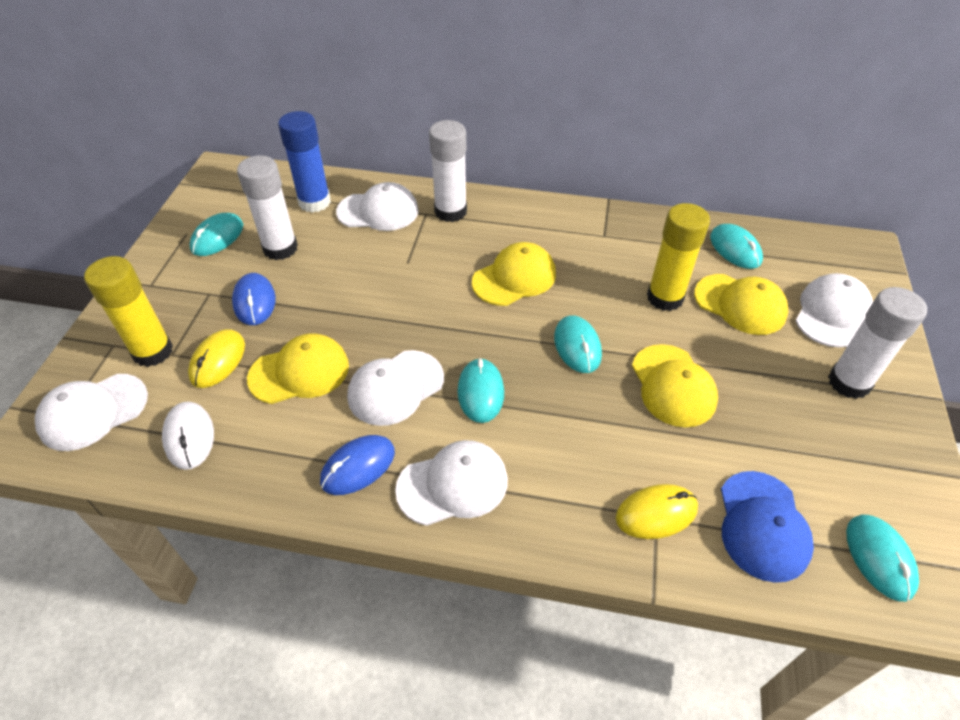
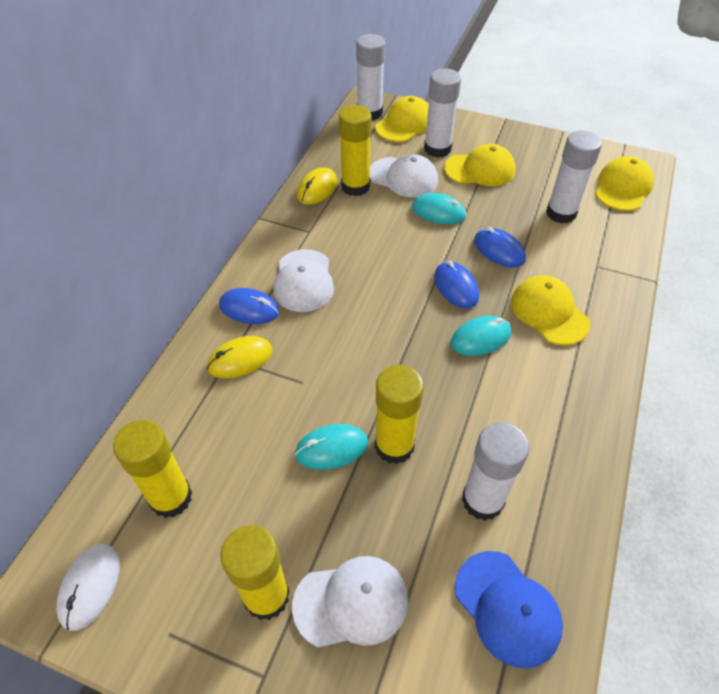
blue glue stick: 1 -> 0
blue mouse: 2 -> 3
turquoise mouse: 5 -> 3
white cap: 5 -> 3
white glue stick: 3 -> 4
yellow glue stick: 2 -> 4

